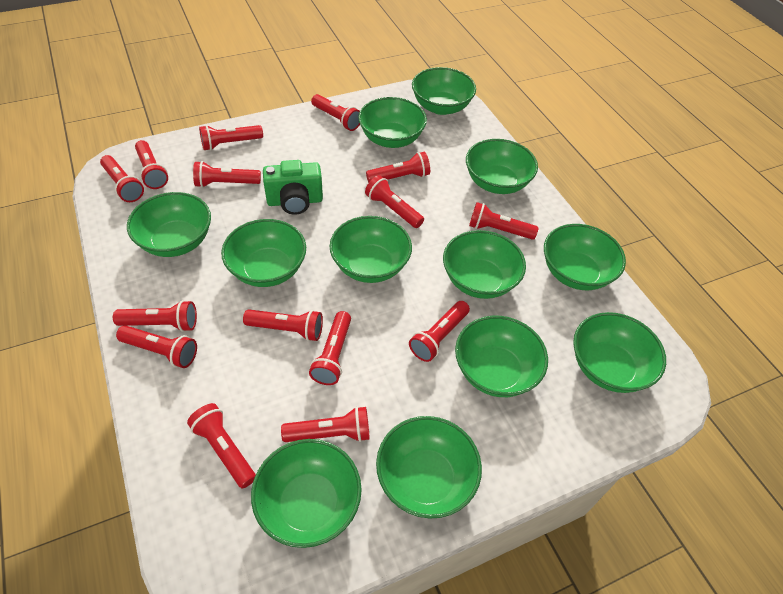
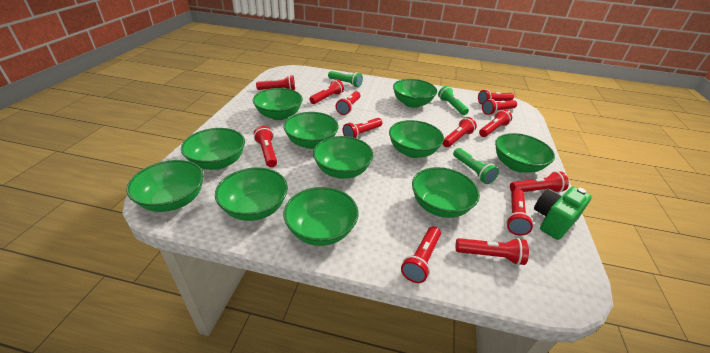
green bowl: 12 -> 11
green flashlight: 0 -> 3
red flashlight: 15 -> 13

